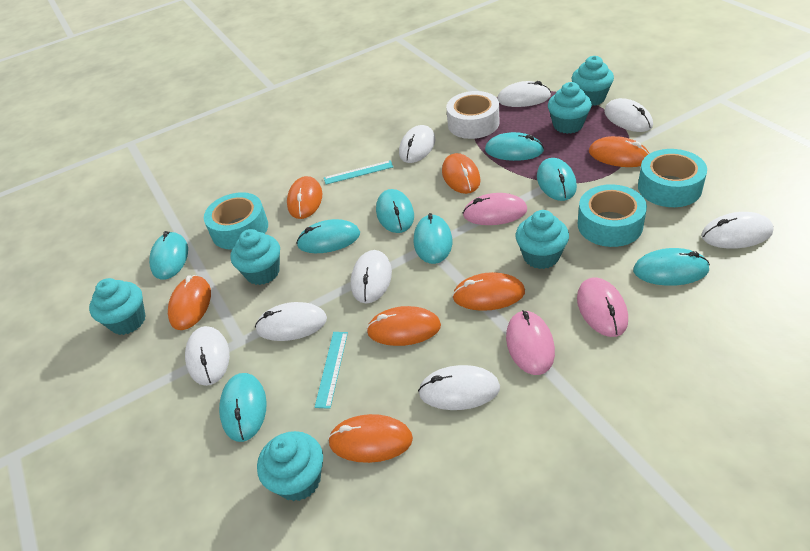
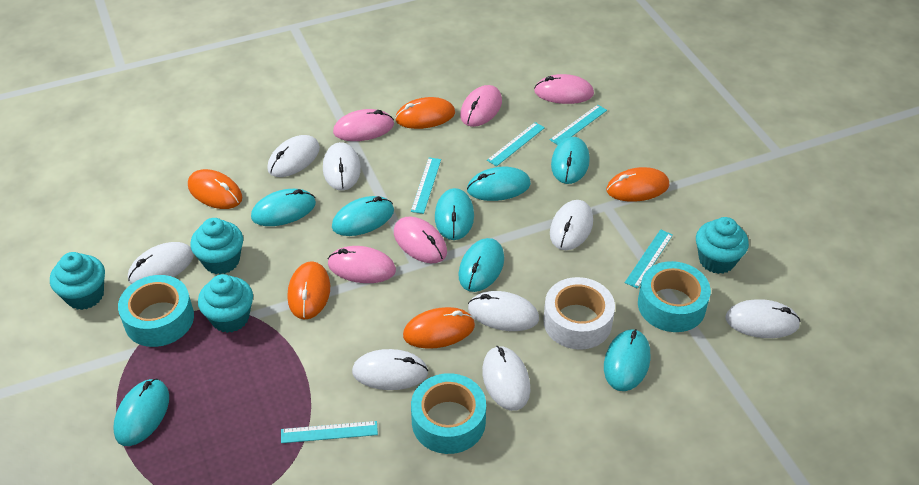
orange mouse: 7 -> 5
pink mouse: 3 -> 5
turquoise cupcake: 6 -> 4
turquoise ruler: 2 -> 5

